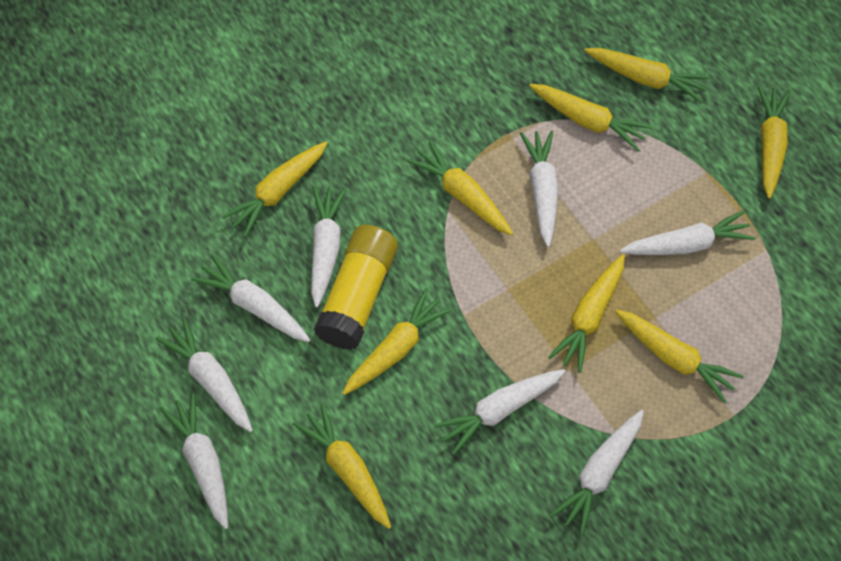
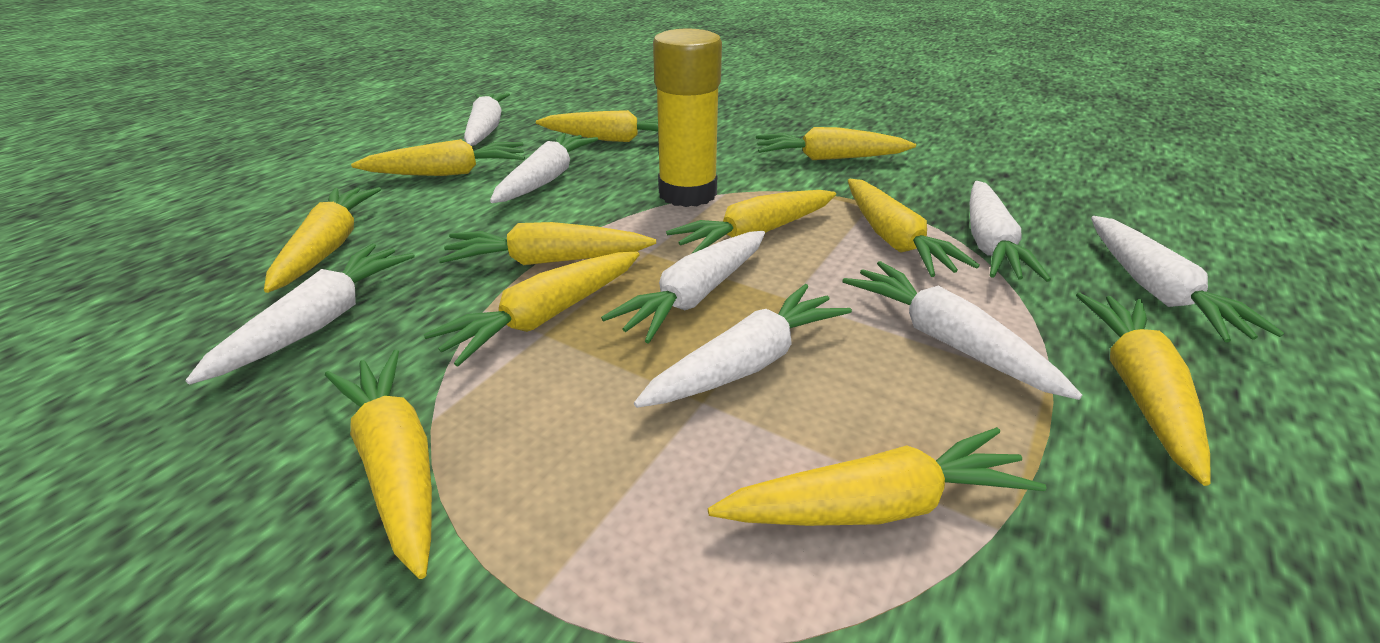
yellow carrot: 9 -> 11

